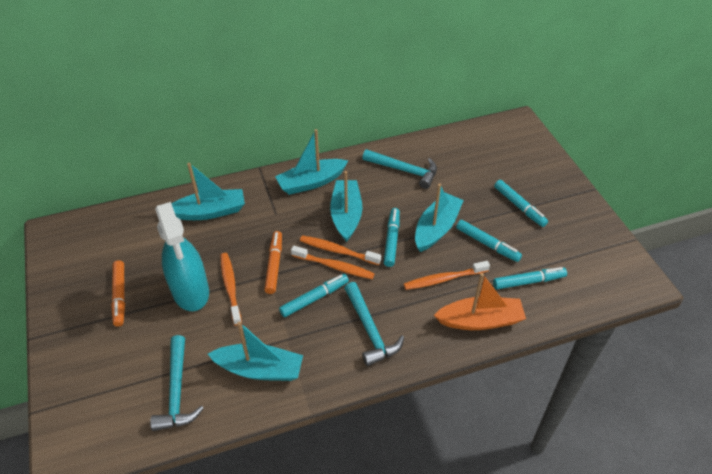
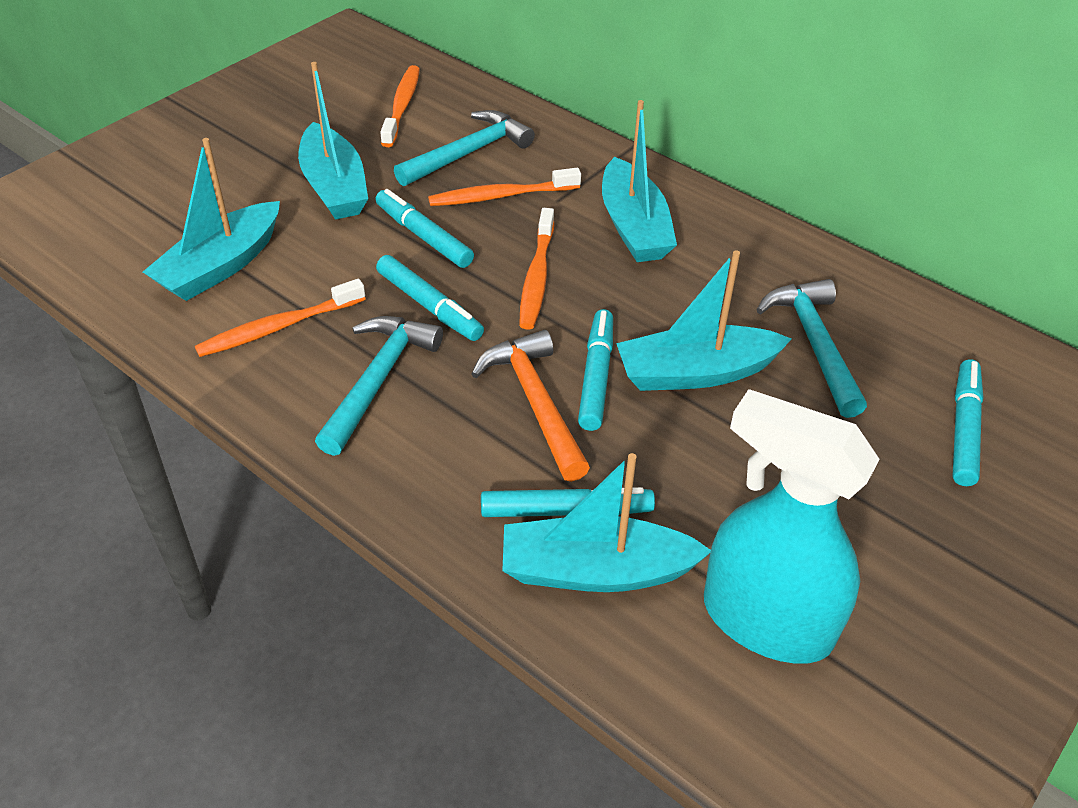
orange boat: 1 -> 0
orange hammer: 0 -> 1
orange marker: 2 -> 0

